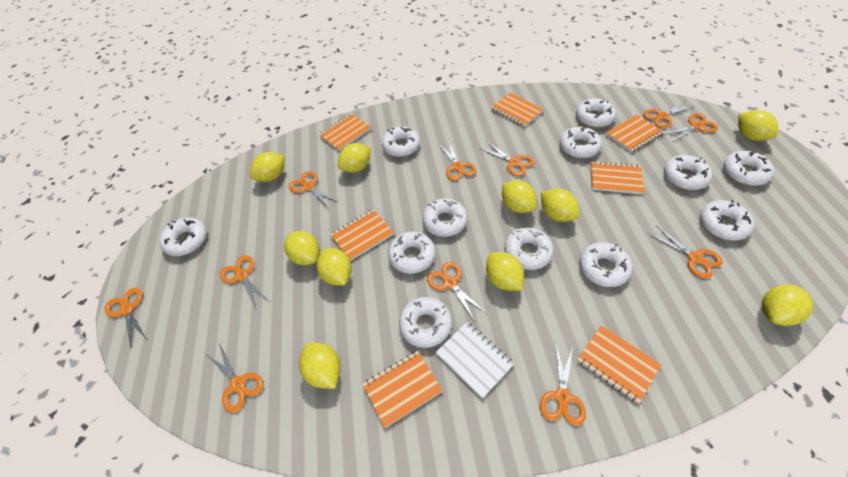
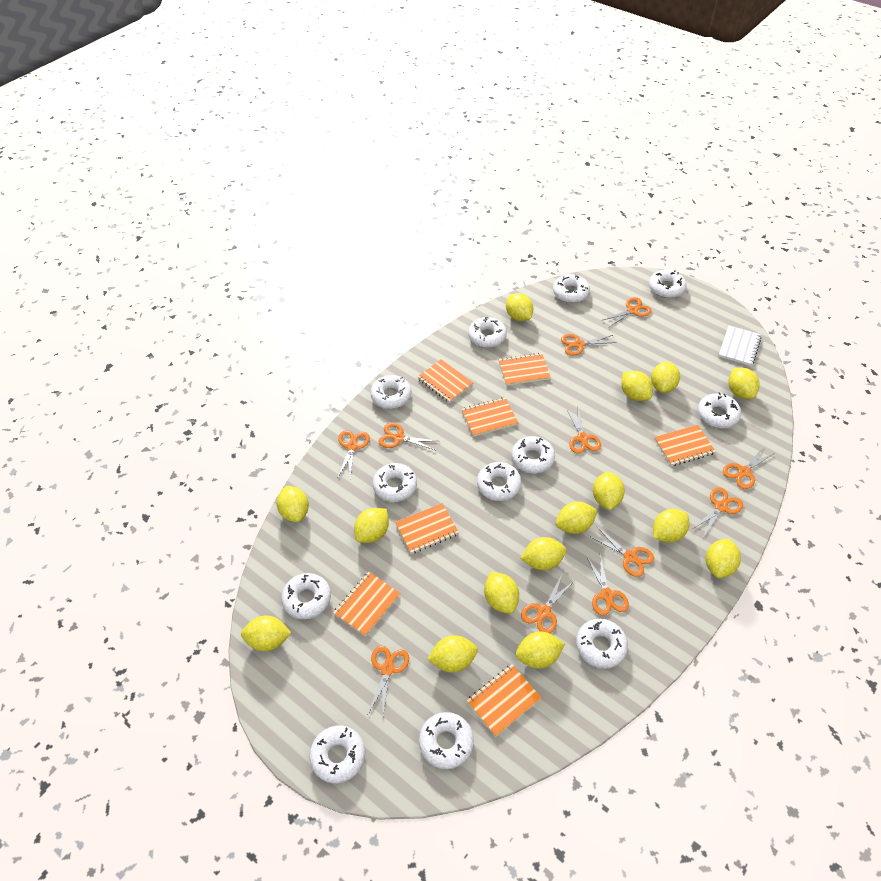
yellow lemon: 10 -> 15

